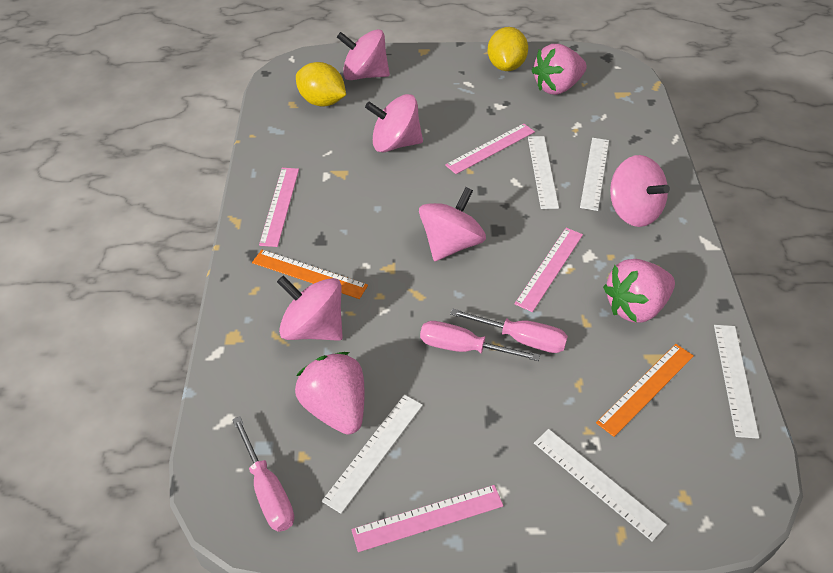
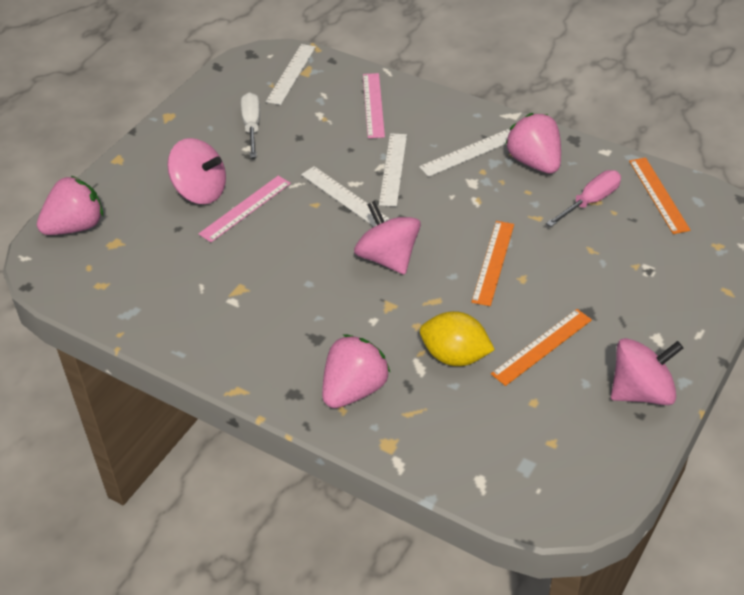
orange ruler: 2 -> 3
pink ruler: 4 -> 2
pink screwdriver: 3 -> 1
pink spinning top: 5 -> 3
white ruler: 5 -> 4
white screwdriver: 0 -> 1
yellow lemon: 2 -> 1

